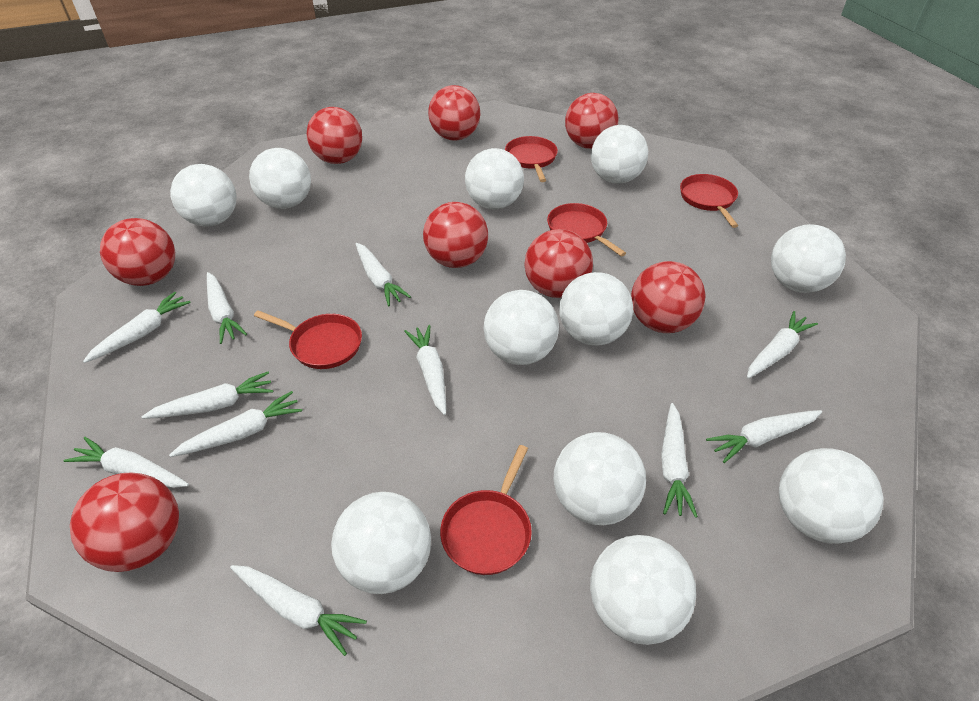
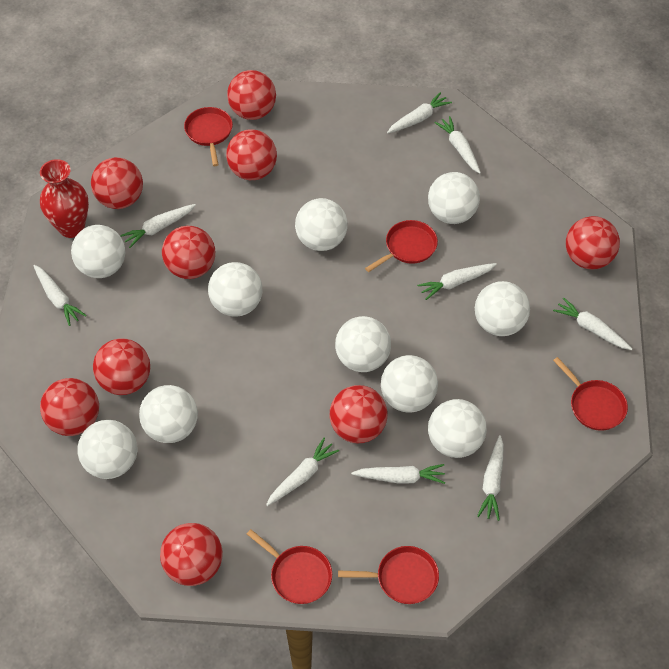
red ball: 8 -> 9
red vase: 0 -> 1
white ball: 11 -> 10
white carrot: 11 -> 9

